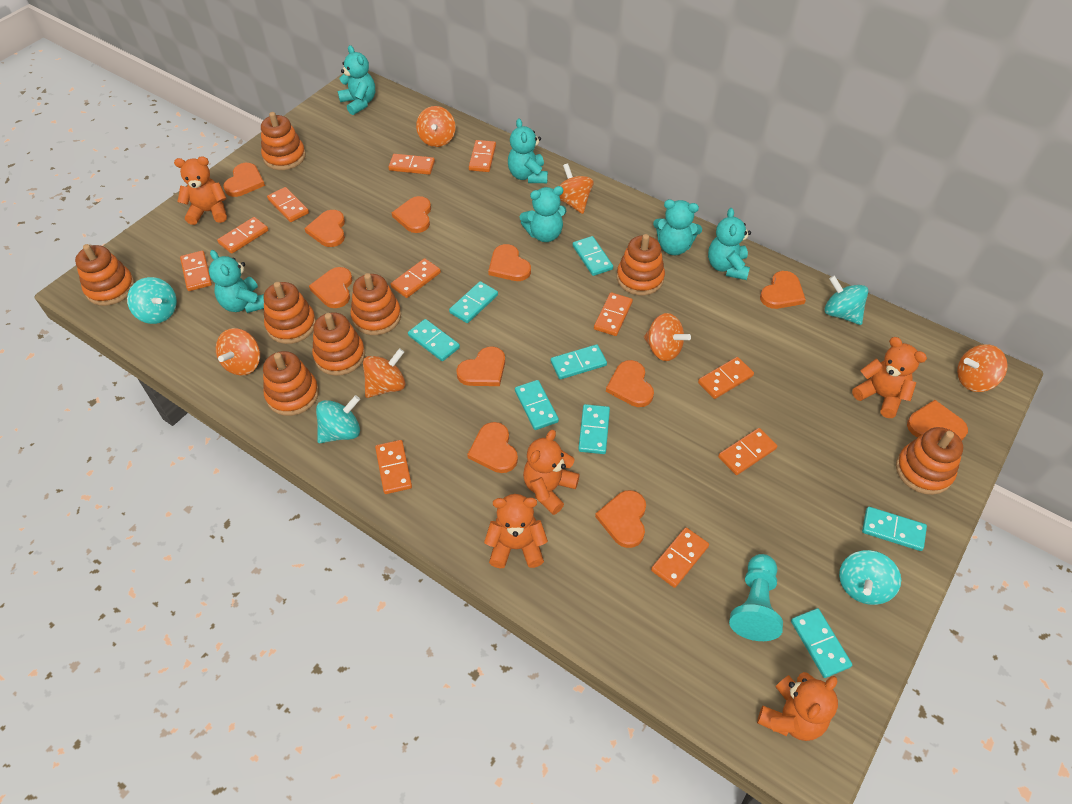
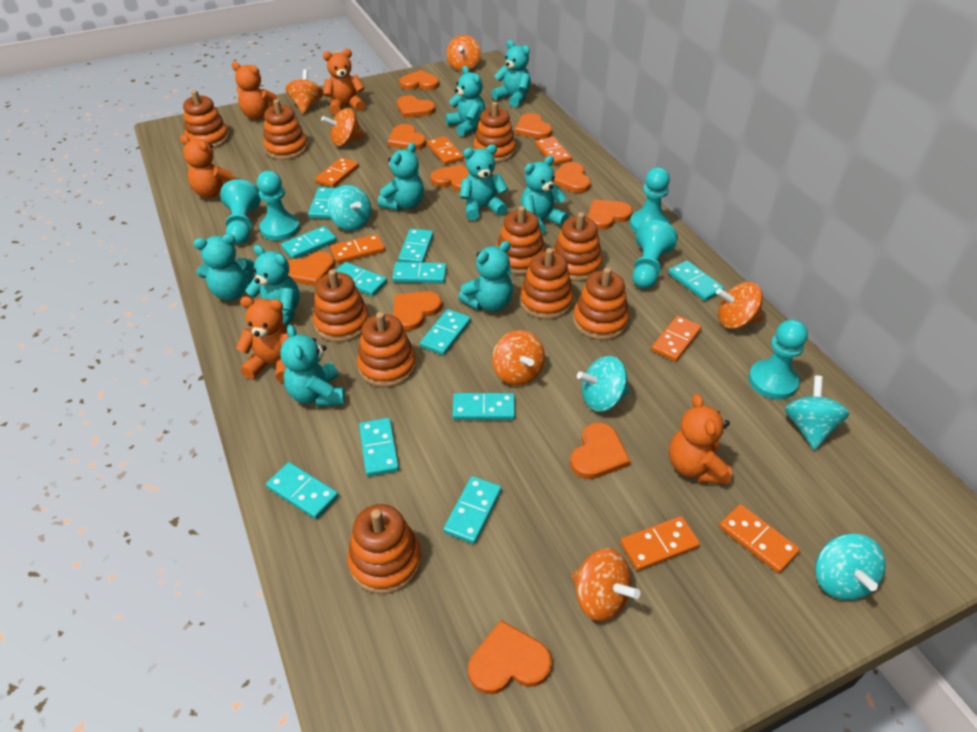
orange domino: 11 -> 7
orange stacking toy: 8 -> 10
turquoise domino: 8 -> 11
turquoise pawn: 1 -> 5
turquoise teddy bear: 6 -> 9

